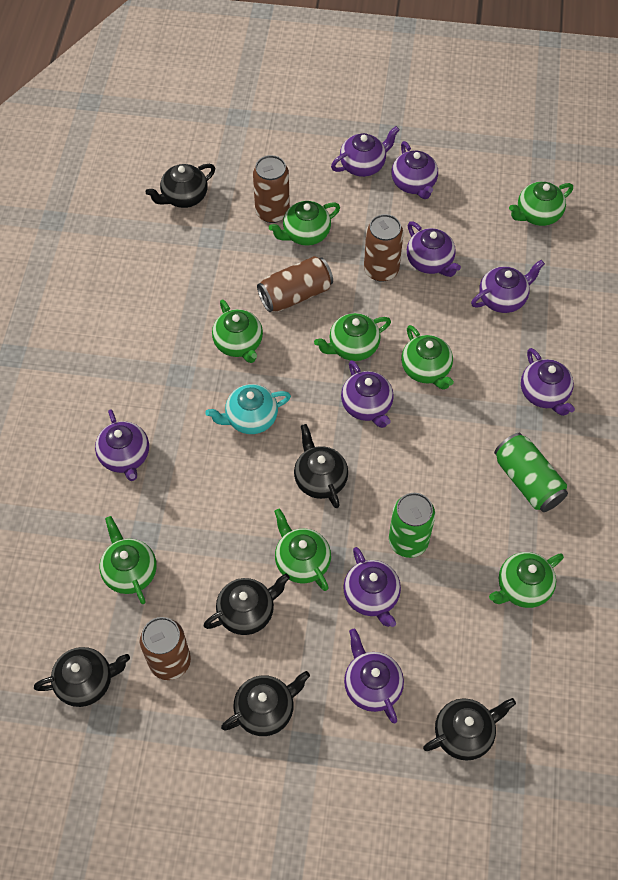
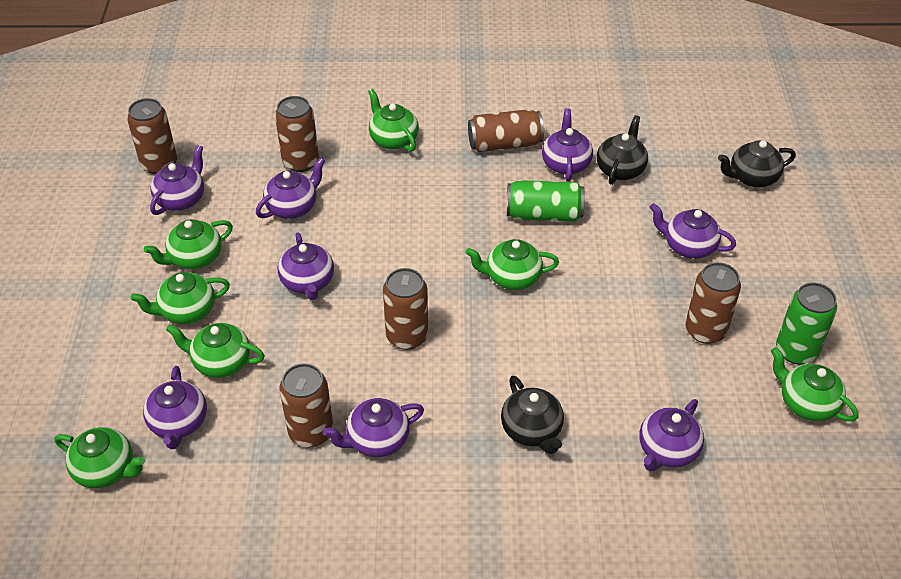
black teapot: 6 -> 3
brown can: 4 -> 6
green teapot: 8 -> 7
purple teapot: 9 -> 8
turquoise teapot: 1 -> 0

